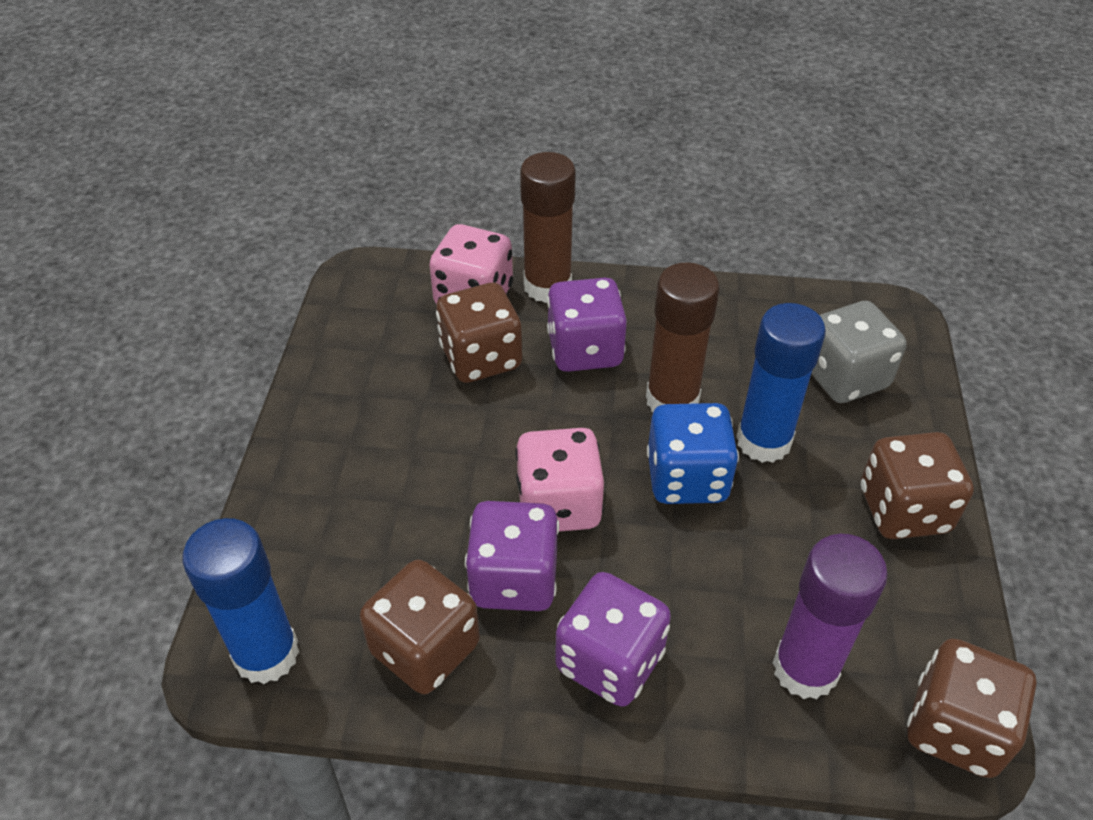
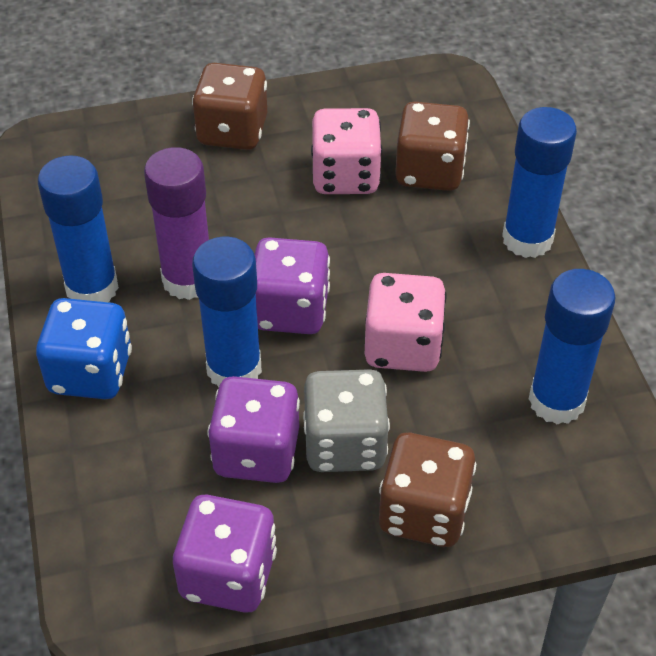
blue glue stick: 2 -> 4
brown dice: 4 -> 3
brown glue stick: 2 -> 0

